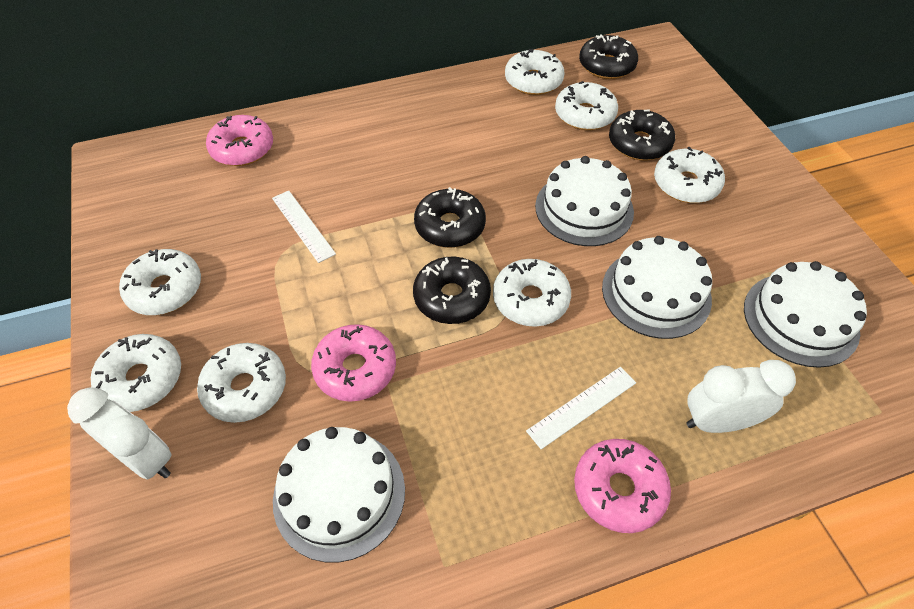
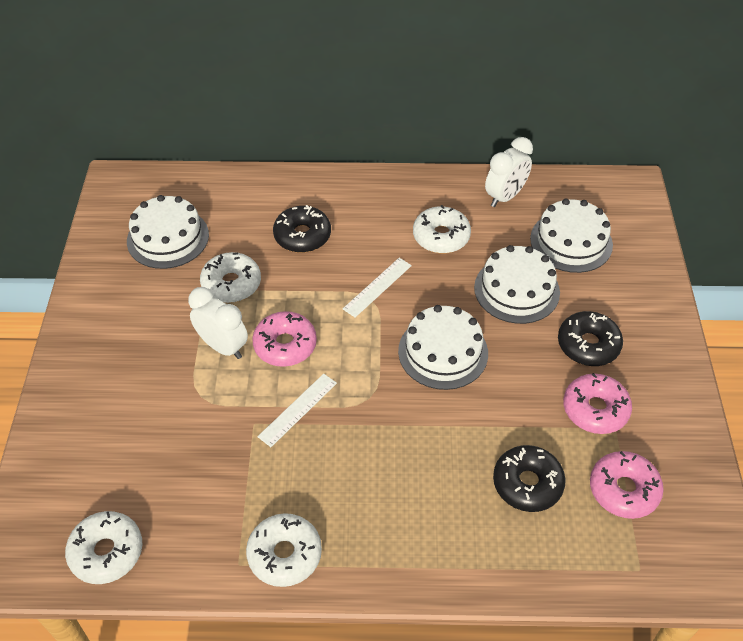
black donut: 4 -> 3
white donut: 7 -> 4

